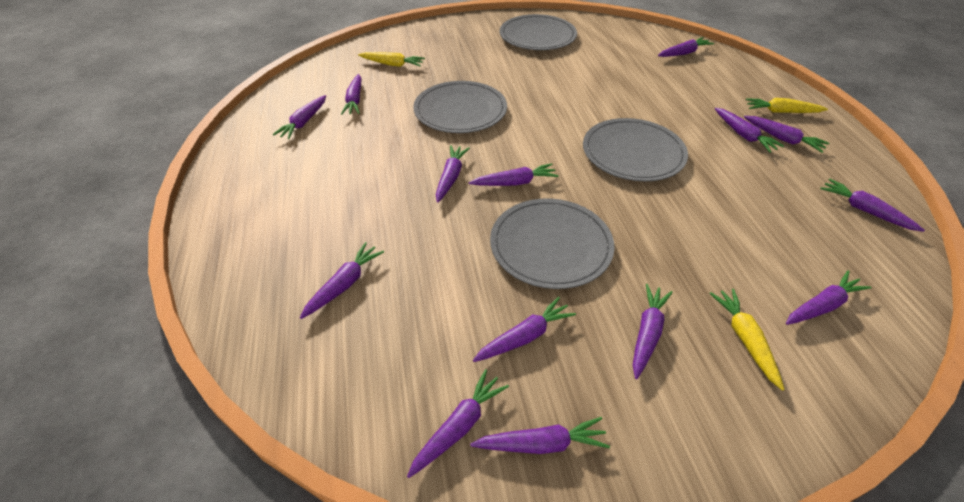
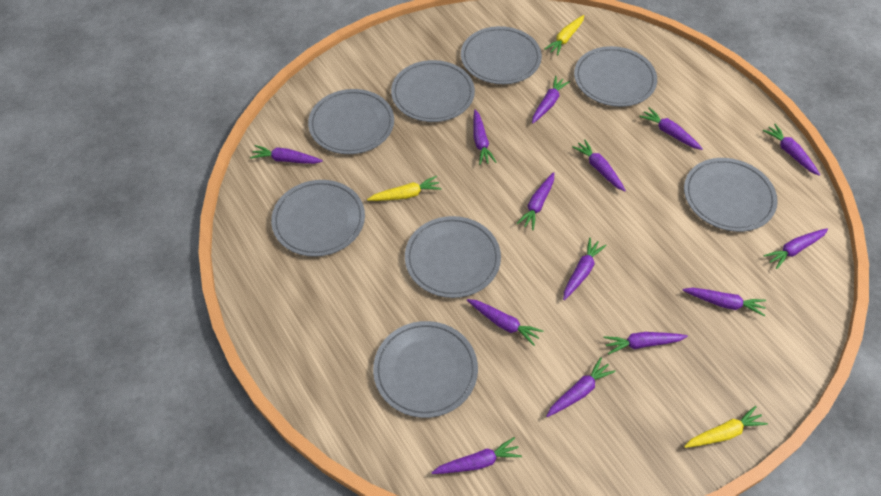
grey plate: 4 -> 8

